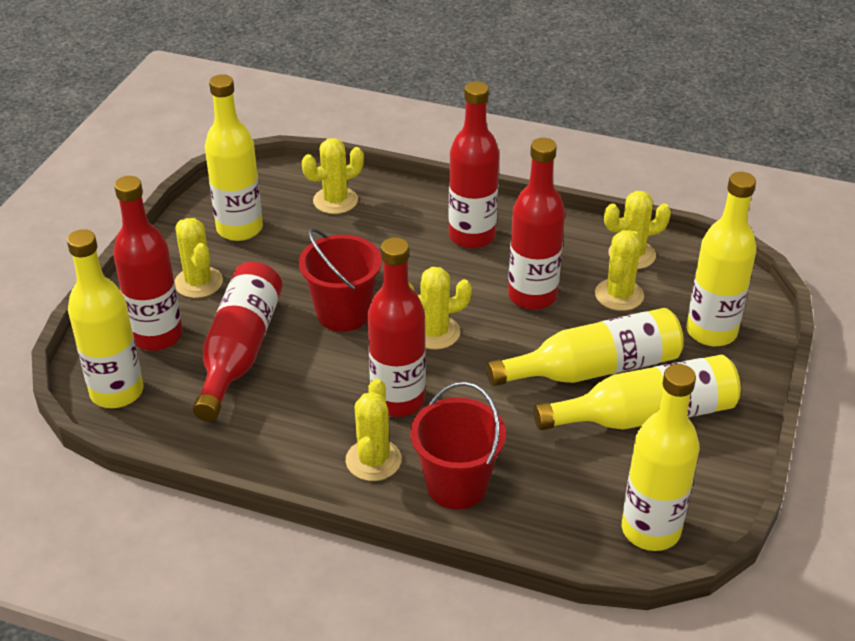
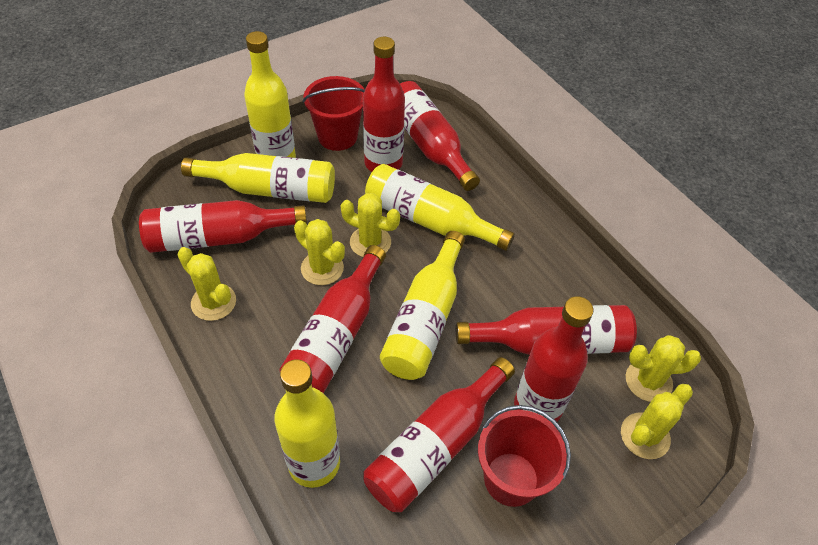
red bottle: 5 -> 7
yellow bottle: 6 -> 5
yellow cactus: 6 -> 5

